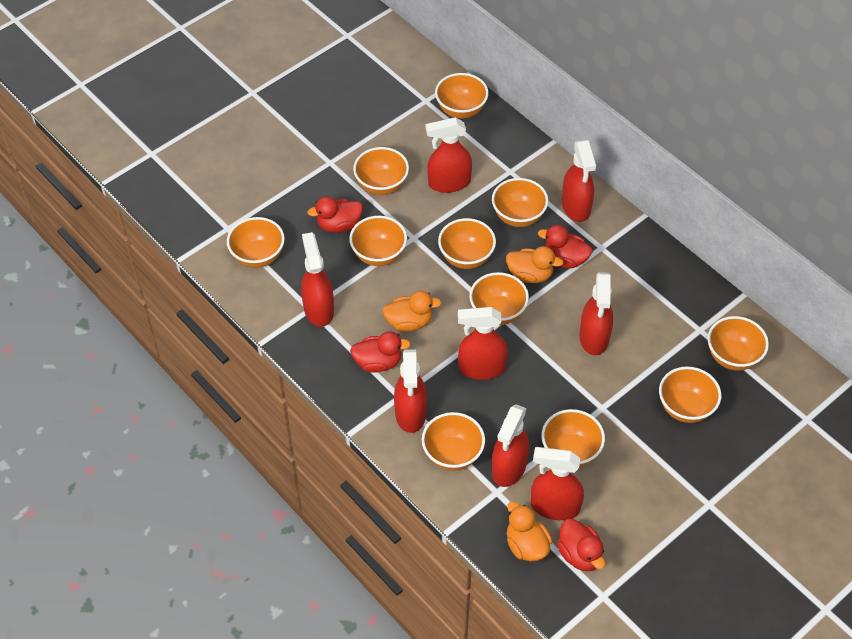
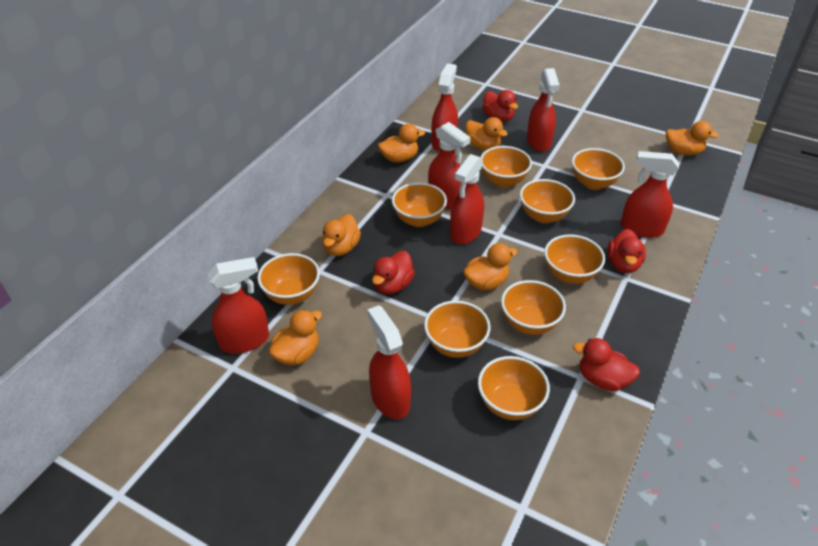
orange bowl: 11 -> 9
orange duck: 3 -> 6
red spray bottle: 8 -> 7

